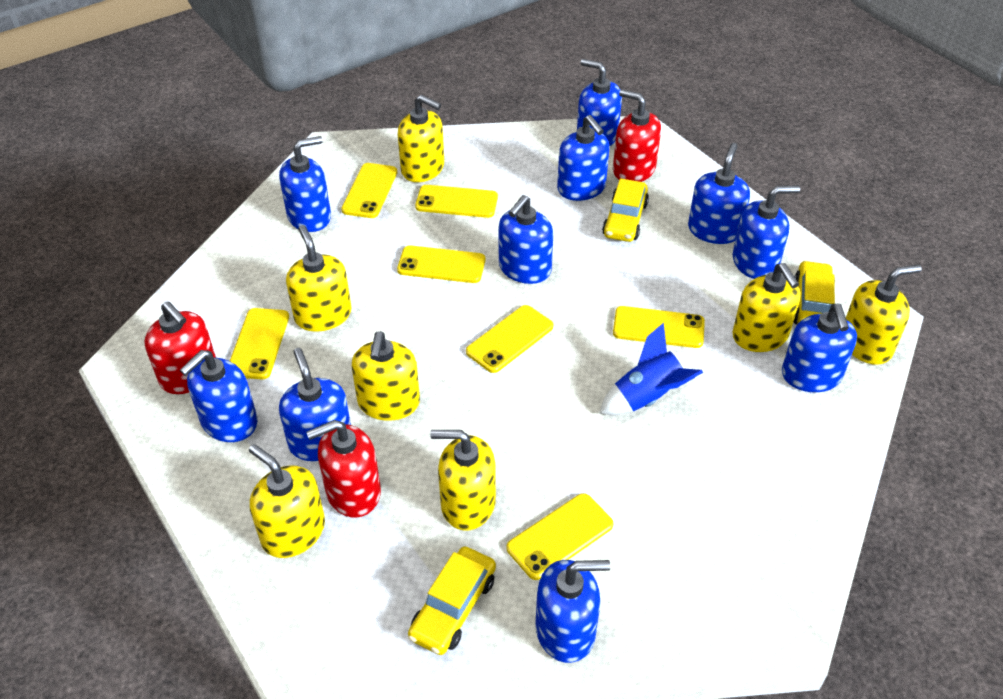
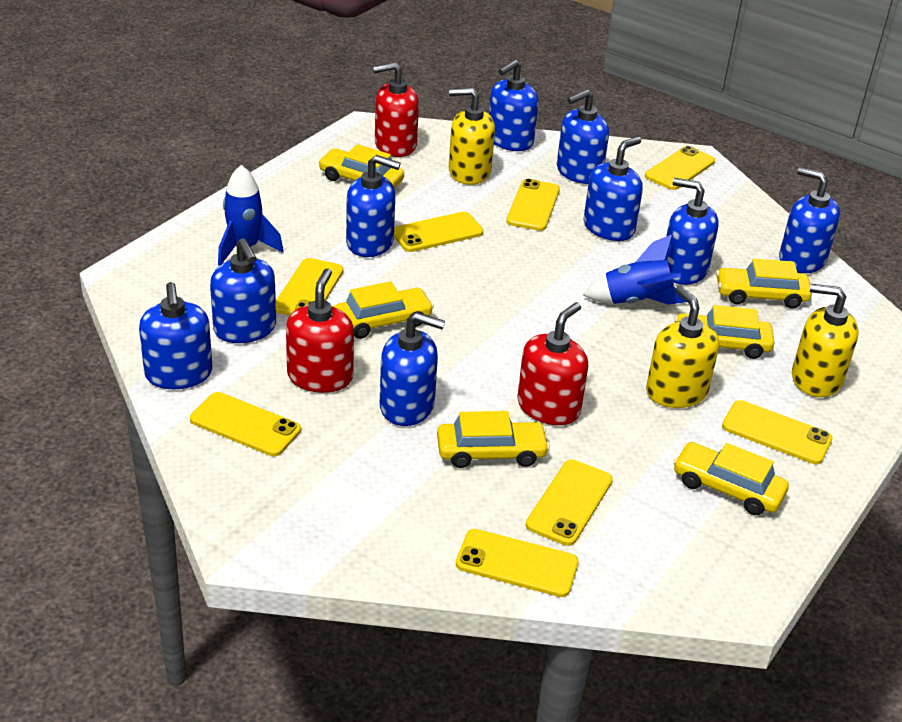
blue rocket: 1 -> 2
blue soap dispenser: 10 -> 9
yellow car: 3 -> 6
yellow phone: 7 -> 8
yellow soap dispenser: 7 -> 3

